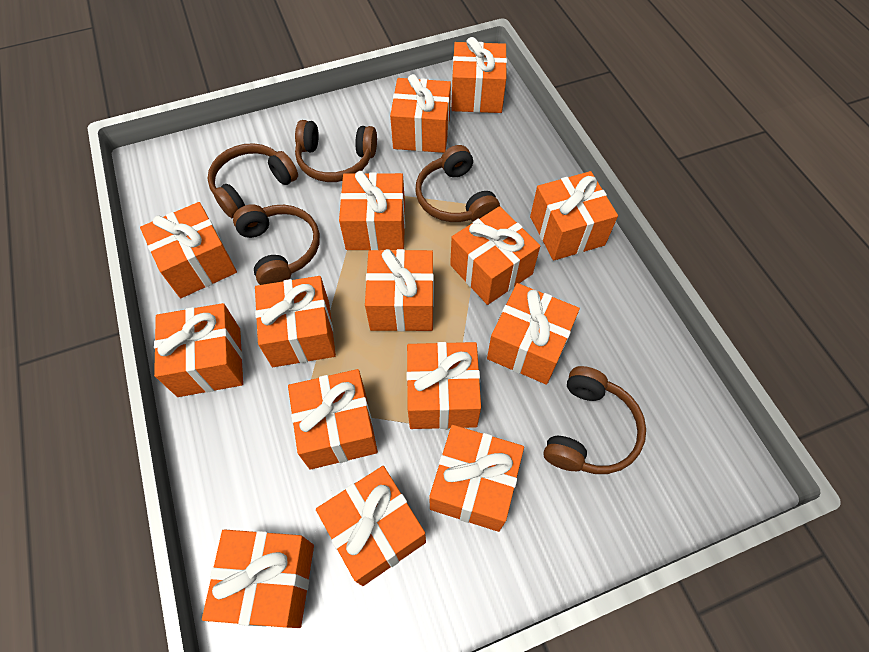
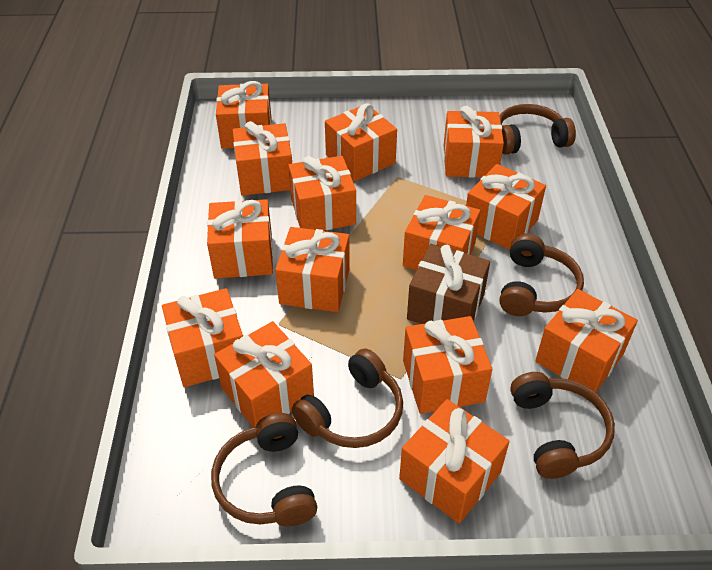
brown gift: 0 -> 1
orange gift: 15 -> 14

